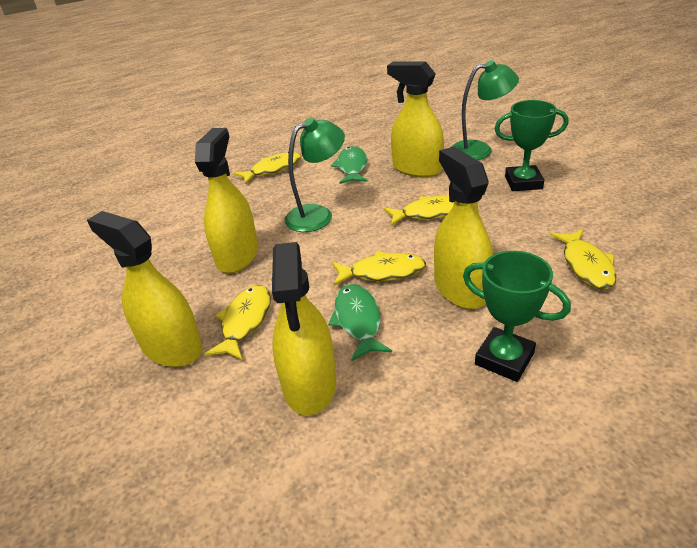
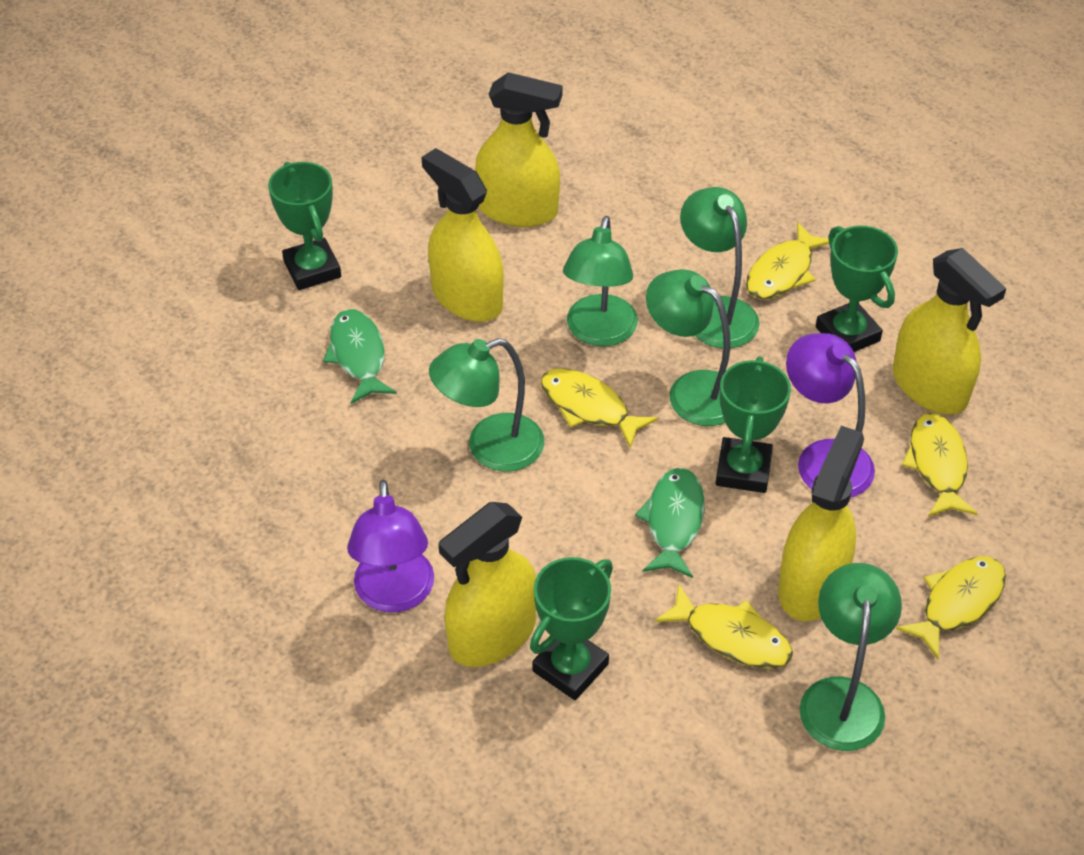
green lamp: 2 -> 5
green trophy: 2 -> 4
purple lamp: 0 -> 2

